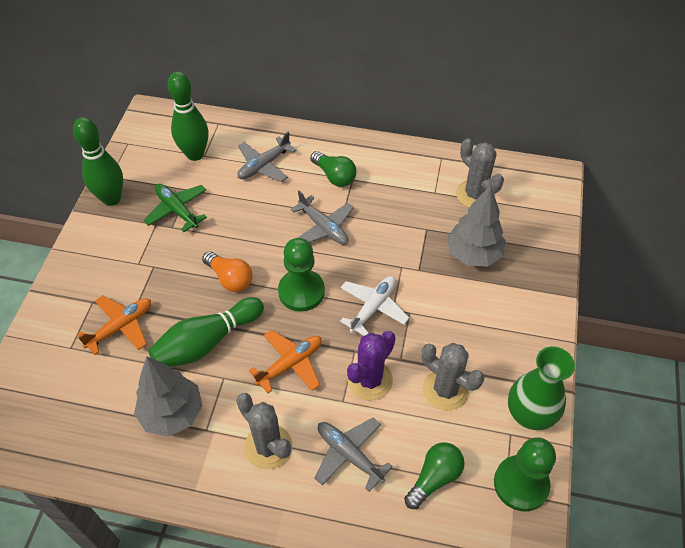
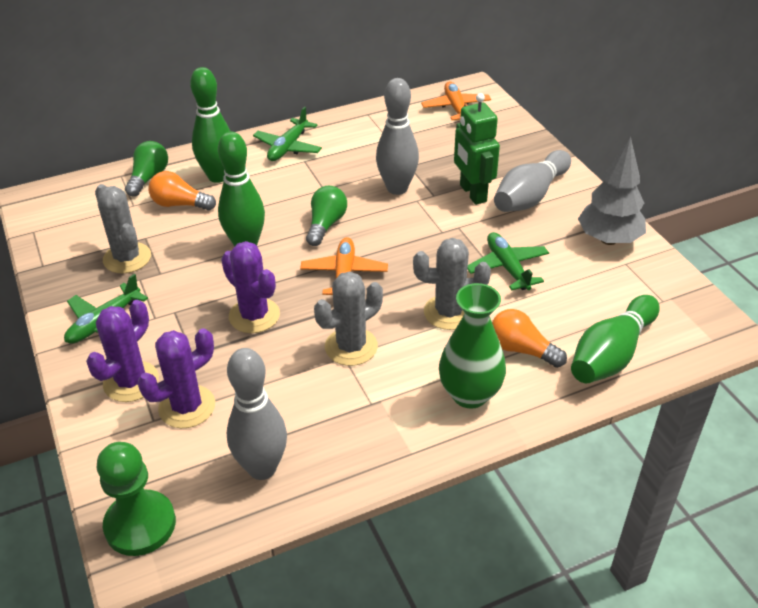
green pawn: 2 -> 1
green plane: 1 -> 3
green robot: 0 -> 1
grey bowling pin: 0 -> 3
grey plane: 3 -> 0
grey tree: 2 -> 1
orange light bulb: 1 -> 2
purple cactus: 1 -> 3
white plane: 1 -> 0

